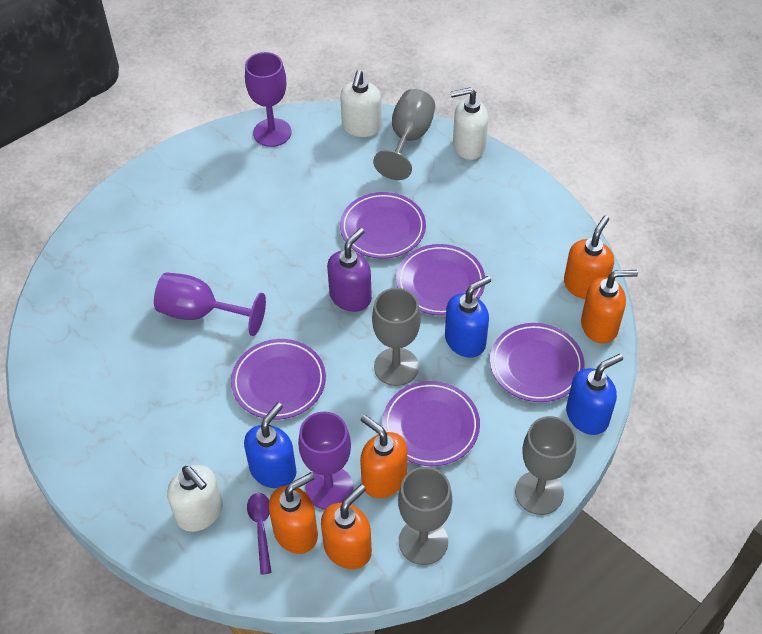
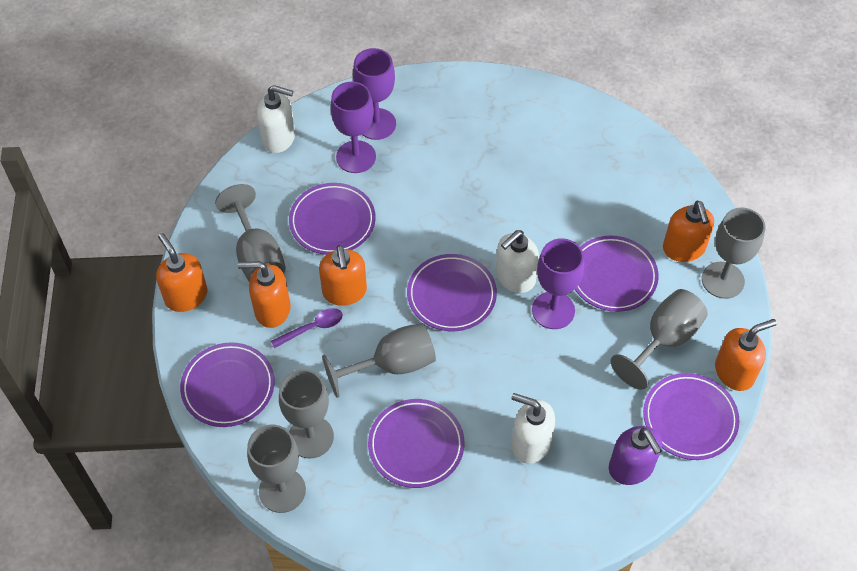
blue soap dispenser: 3 -> 0
grey goblet: 4 -> 6
purple plate: 5 -> 6

